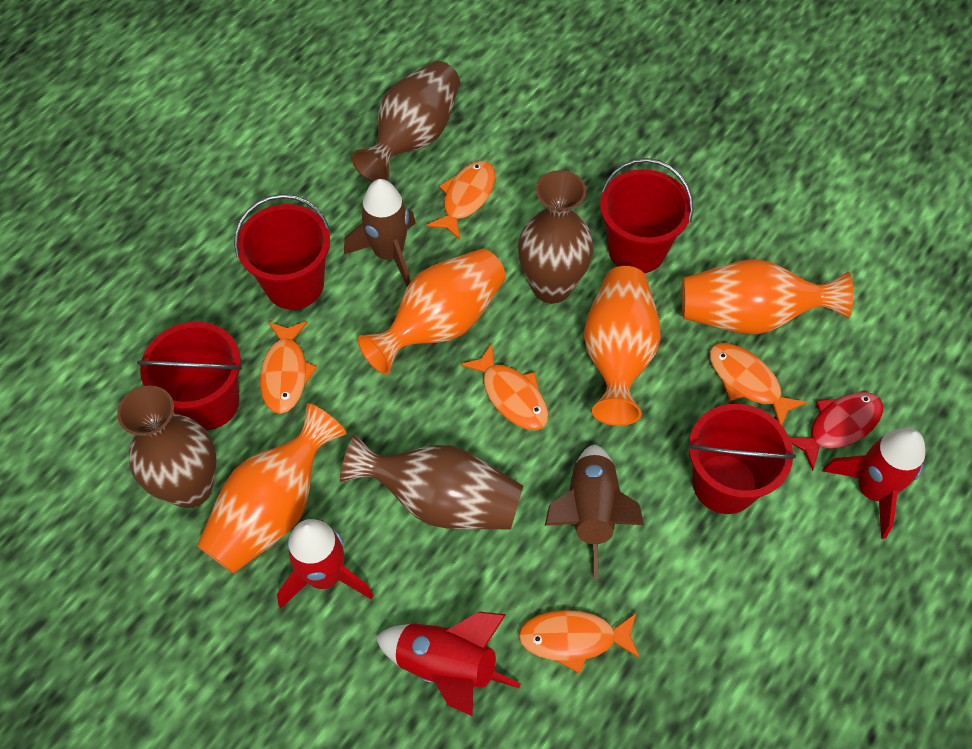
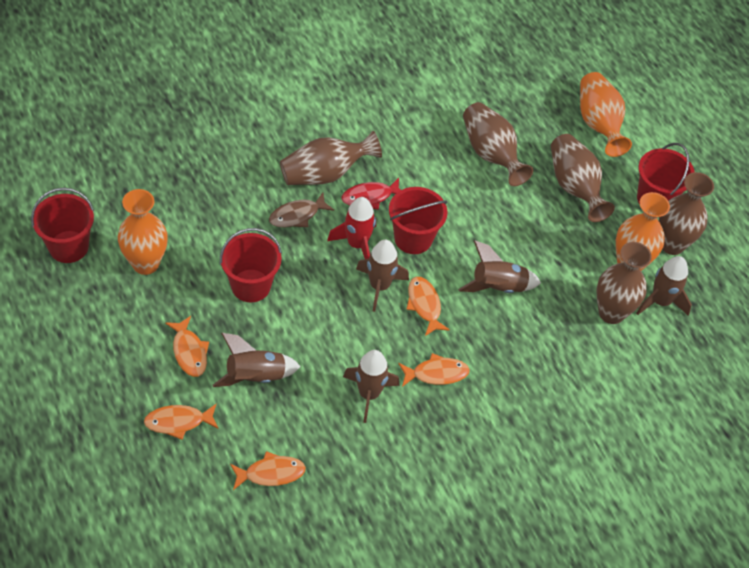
brown fish: 0 -> 1
brown rocket: 2 -> 5
brown vase: 4 -> 5
orange vase: 4 -> 3
red rocket: 3 -> 1

